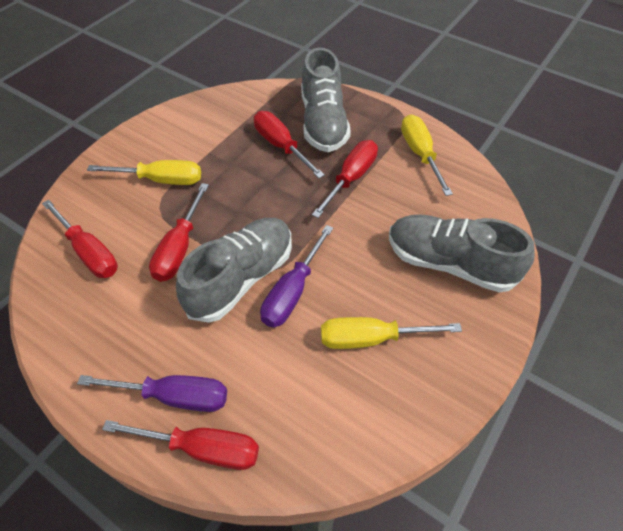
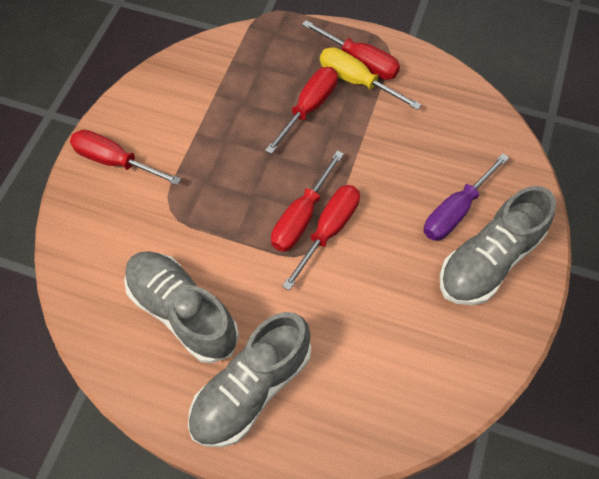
purple screwdriver: 2 -> 1
yellow screwdriver: 3 -> 1

